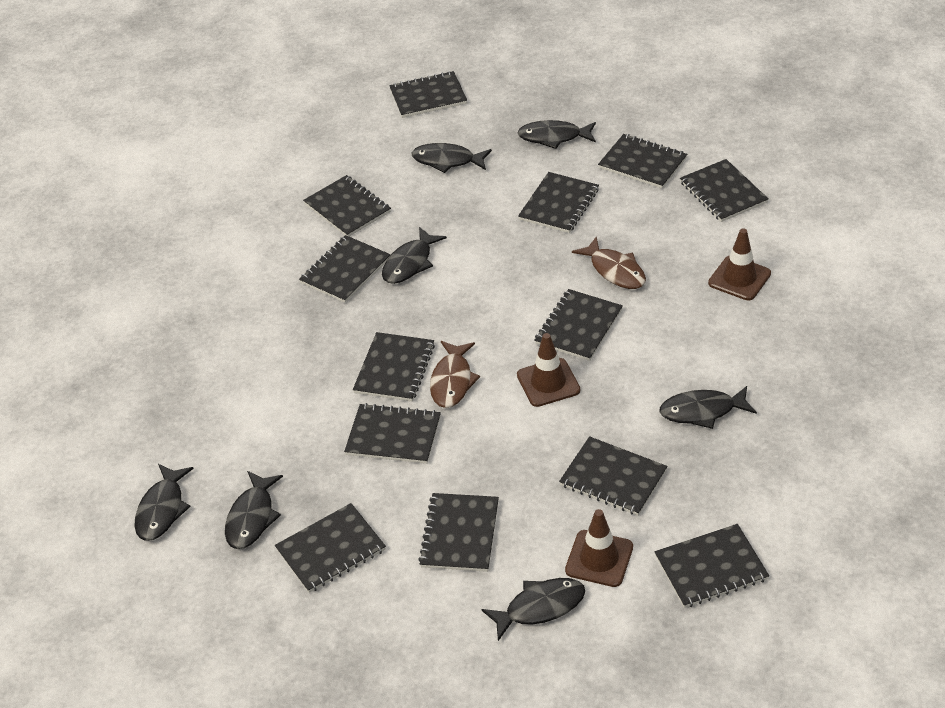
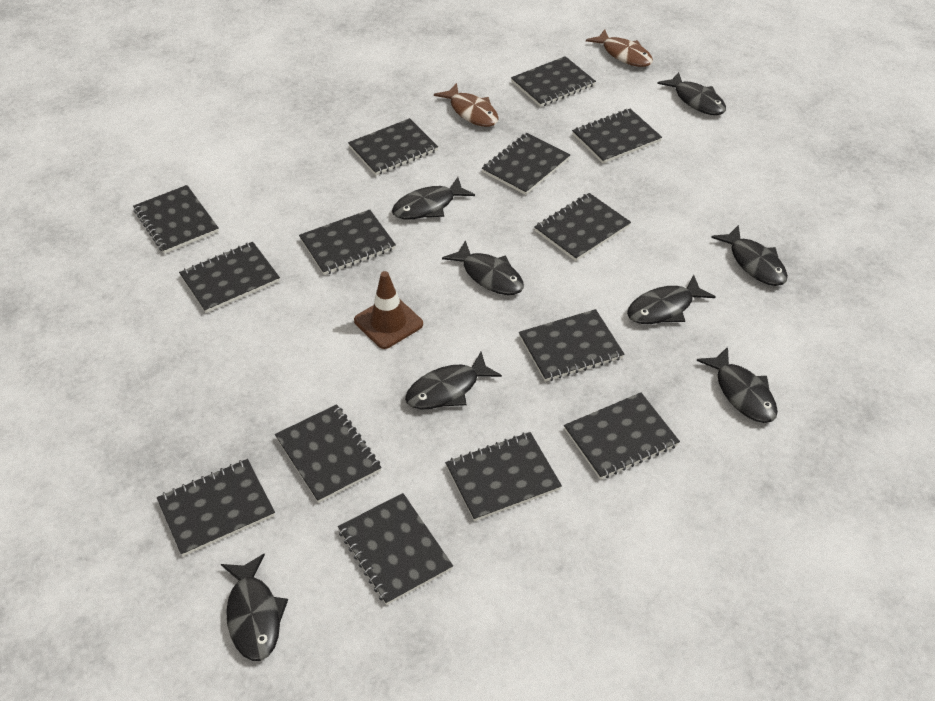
black fish: 7 -> 8
black notebook: 13 -> 14
brown traffic cone: 3 -> 1

